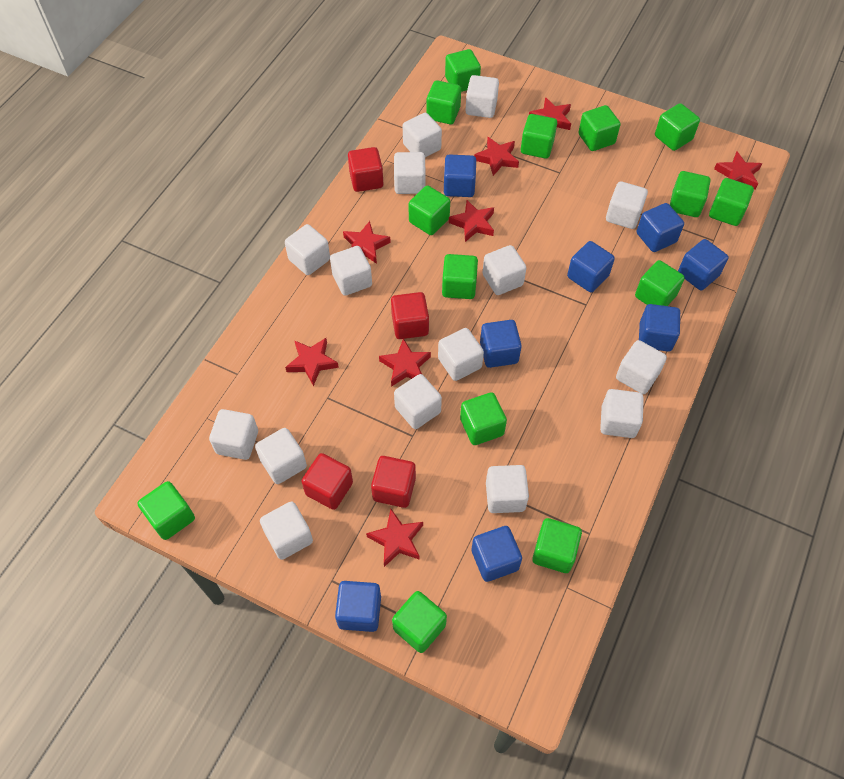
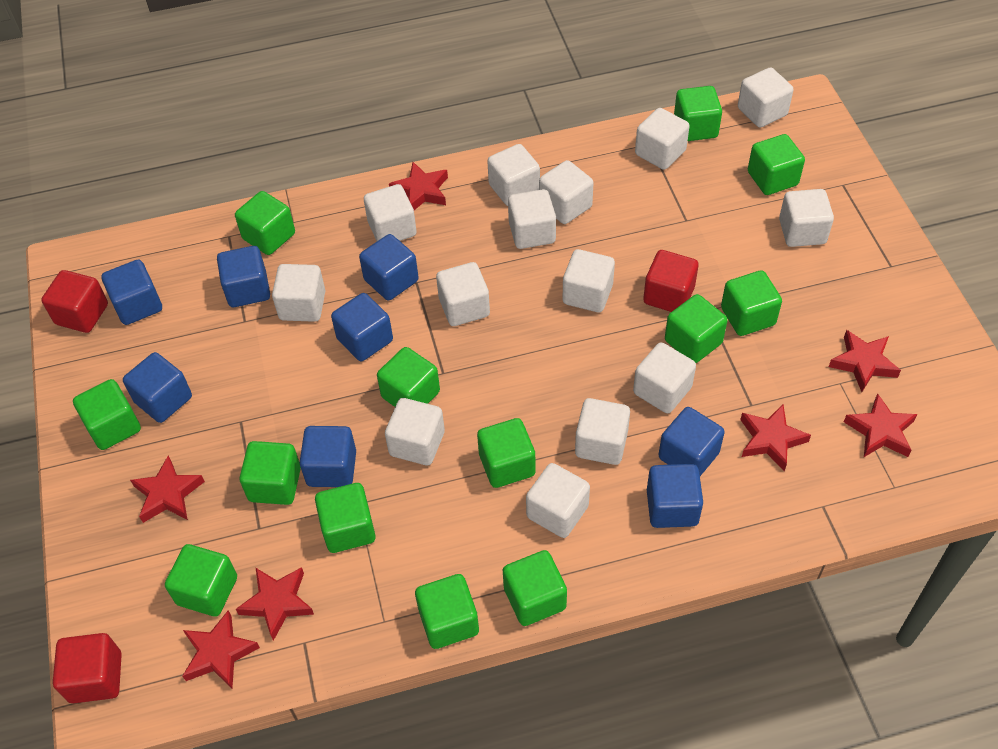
green cube: 14 -> 13
red cube: 4 -> 3
red star: 8 -> 7
white cube: 15 -> 14

